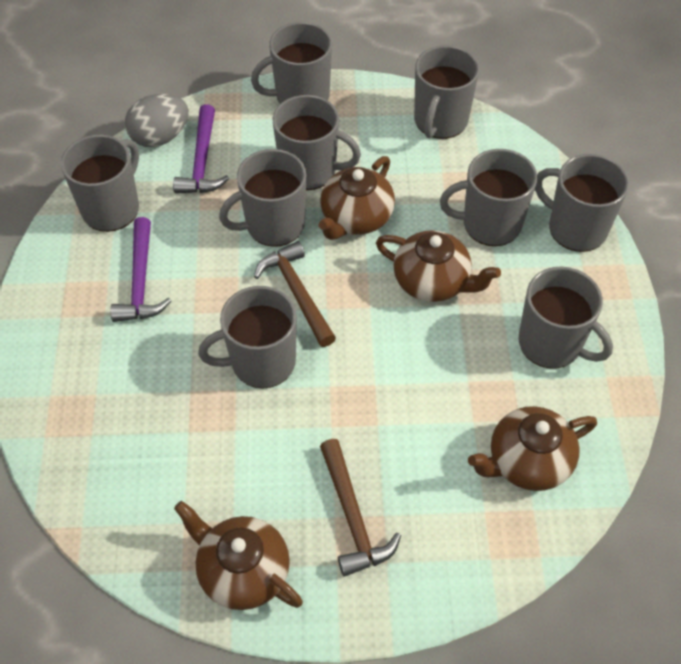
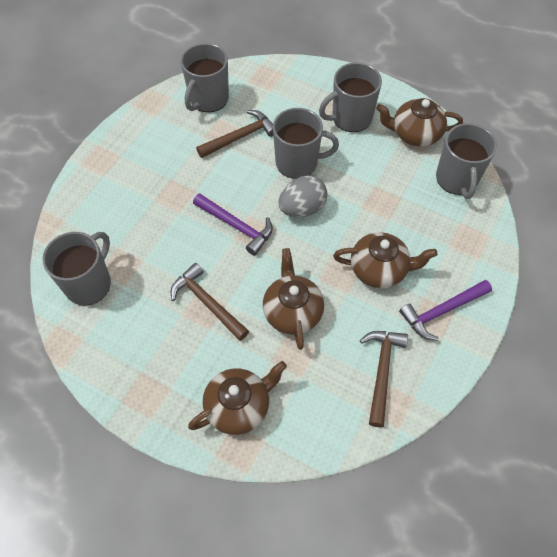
brown hammer: 2 -> 3
grey mug: 9 -> 5

